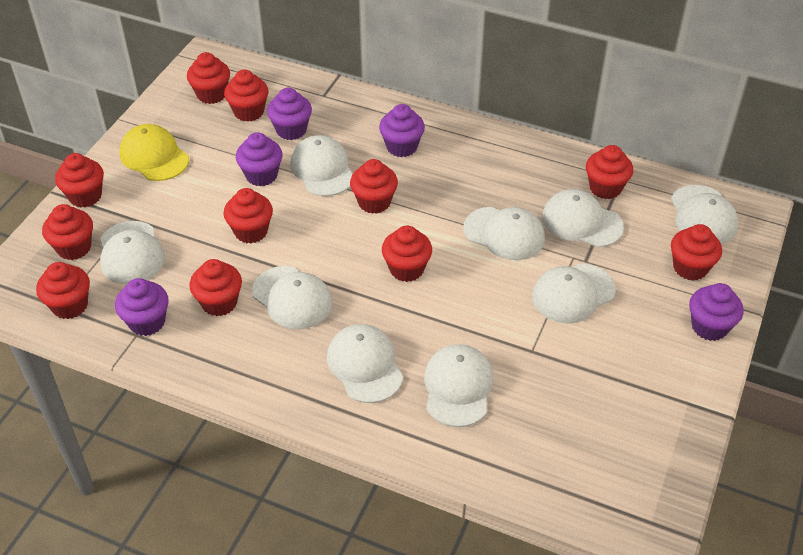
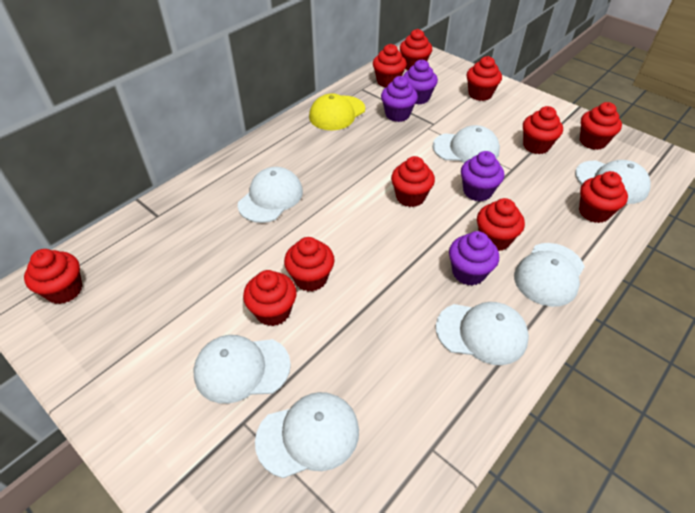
purple cupcake: 5 -> 4
white cap: 9 -> 7

